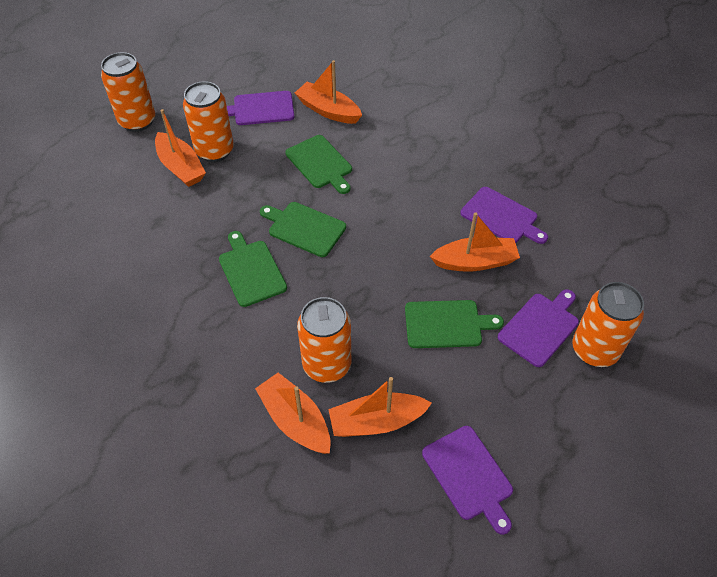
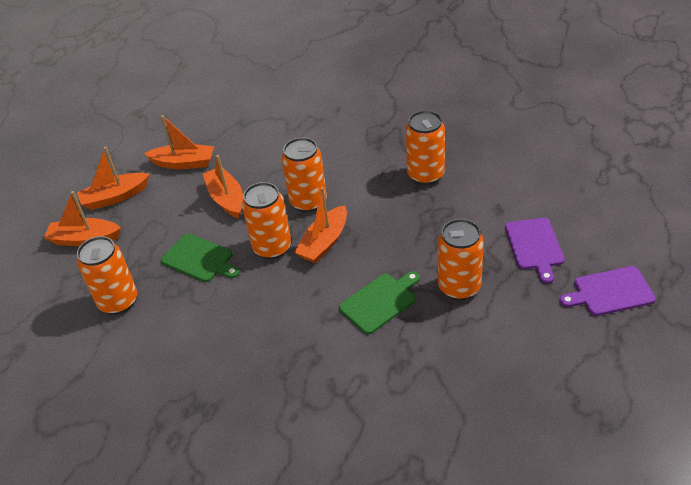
green cutting board: 4 -> 2
orange can: 4 -> 5
purple cutting board: 4 -> 2

